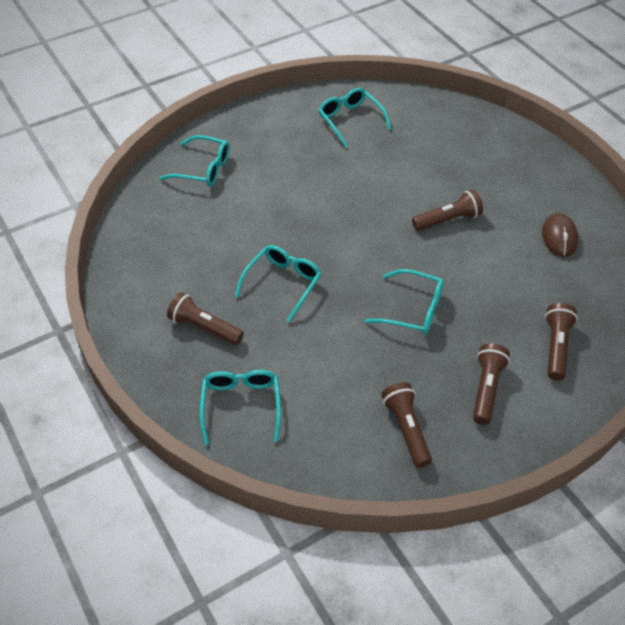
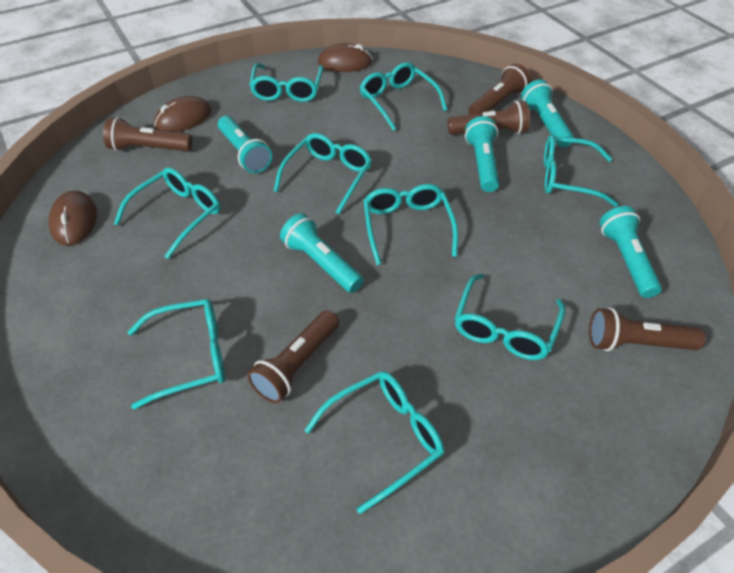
brown mouse: 1 -> 3
turquoise flashlight: 0 -> 5
turquoise glasses: 5 -> 9

